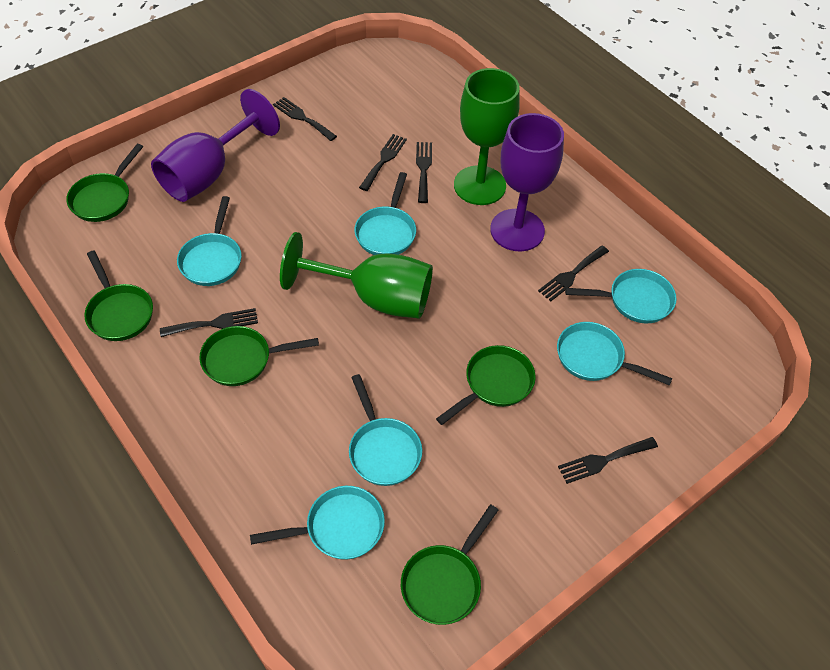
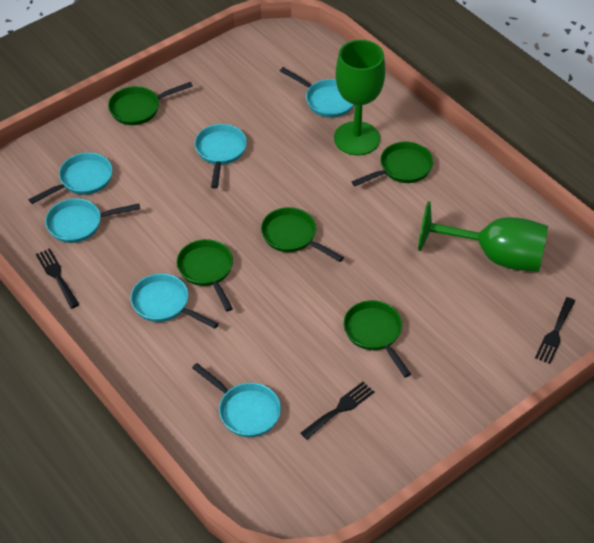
black fork: 6 -> 3
purple goblet: 2 -> 0

